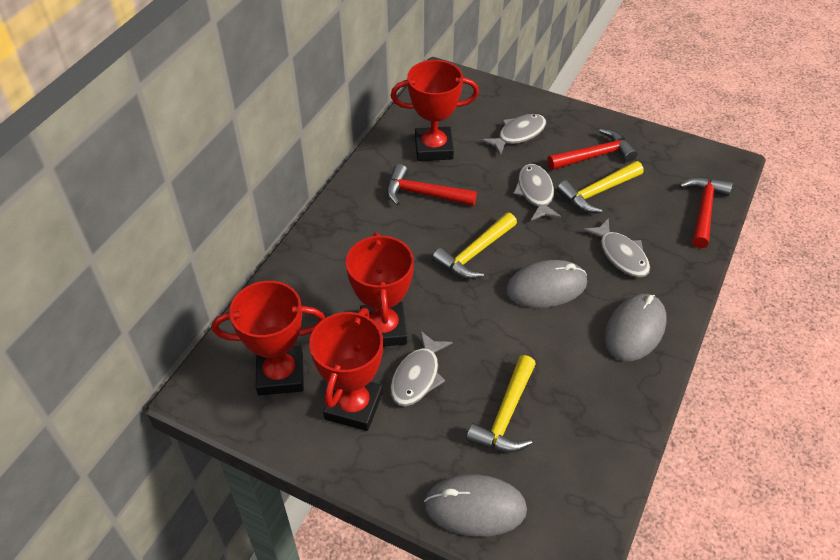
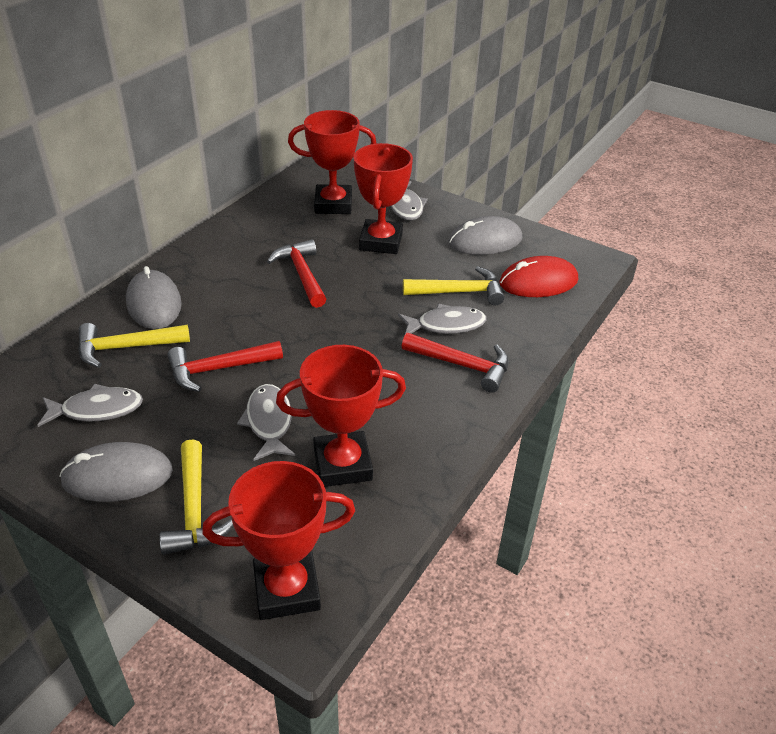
red mouse: 0 -> 1

